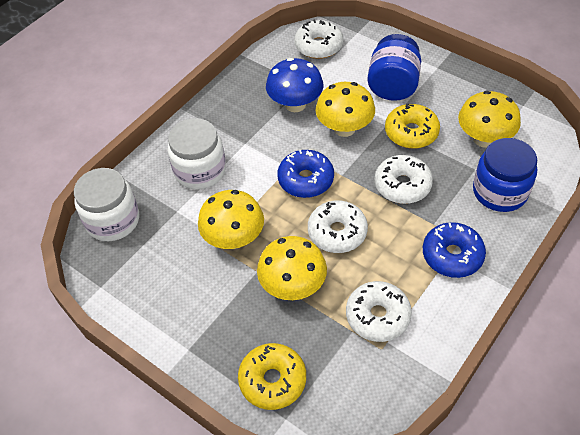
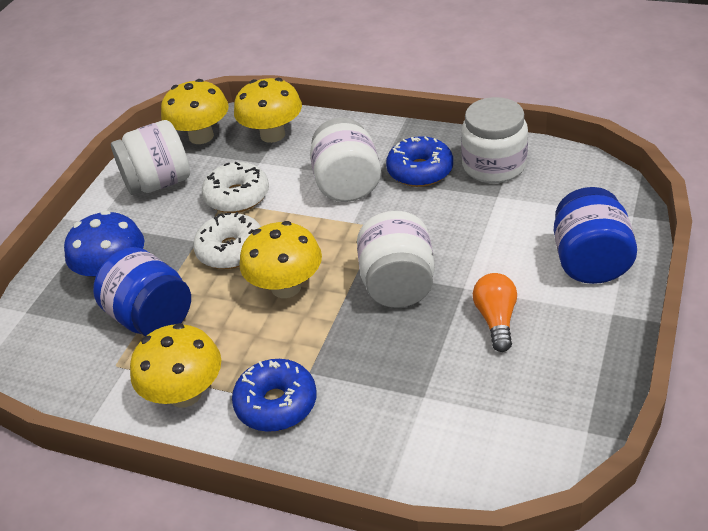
orange light bulb: 0 -> 1
white donut: 4 -> 2
white jar: 2 -> 4
yellow donut: 2 -> 0

